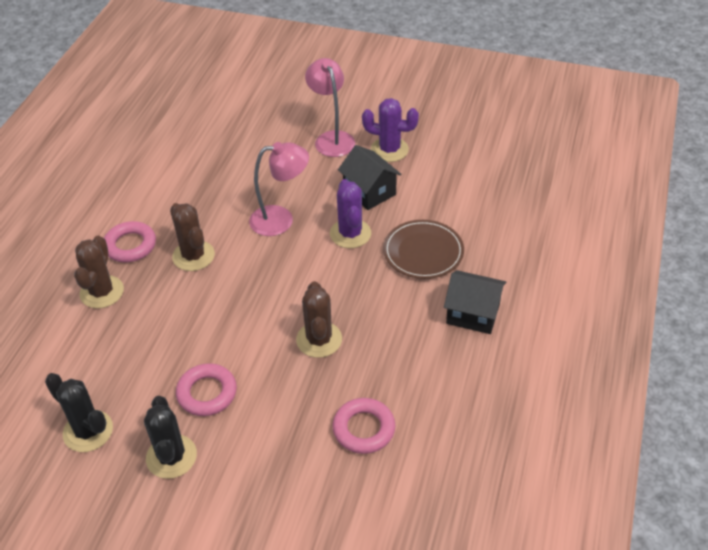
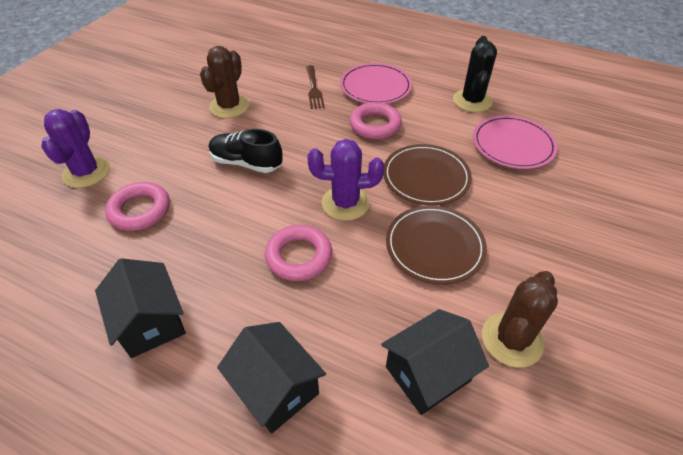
black cactus: 2 -> 1
black house: 2 -> 3
black shoe: 0 -> 1
brown cactus: 3 -> 2
brown fork: 0 -> 1
brown plate: 1 -> 2
pink lamp: 2 -> 0
pink plate: 0 -> 2

